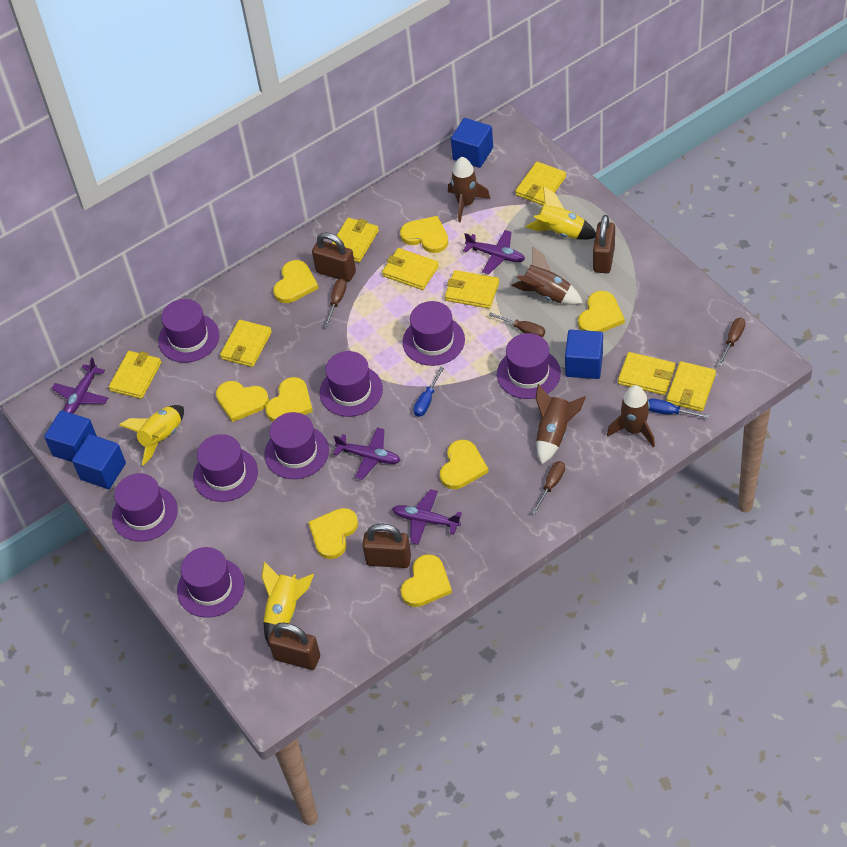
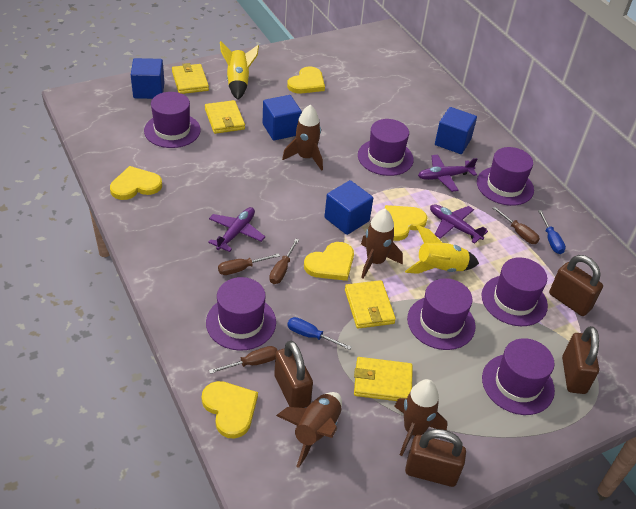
purple hat: 8 -> 7
purple plane: 4 -> 3
yellow heart: 8 -> 5
yellow rocket: 3 -> 2
yellow wallet: 8 -> 4

